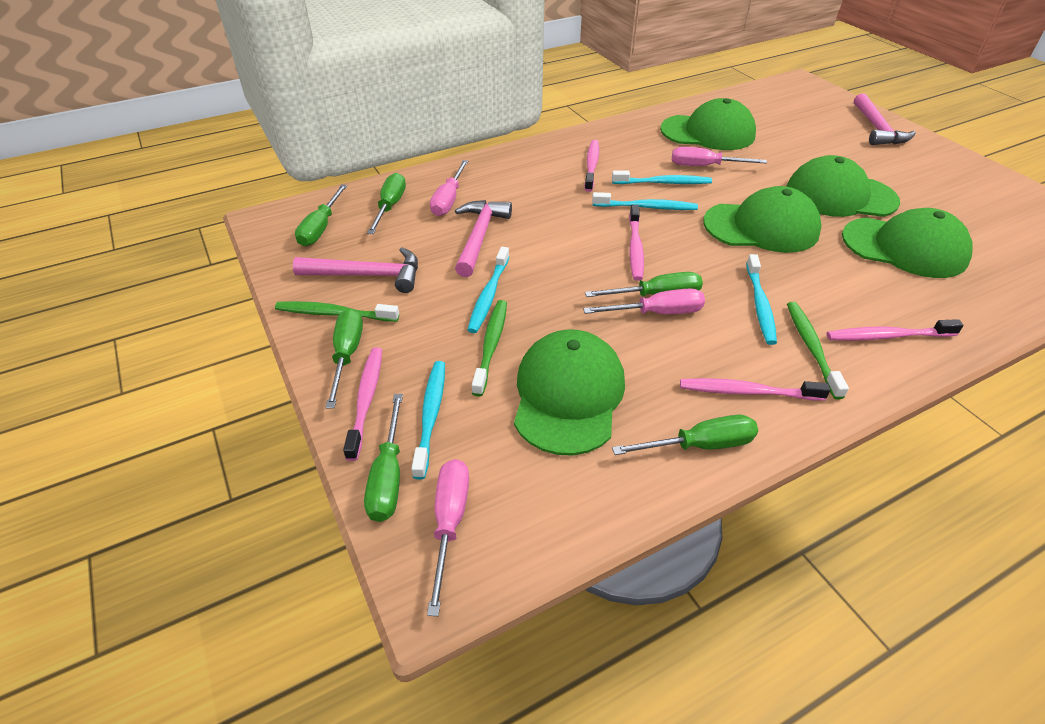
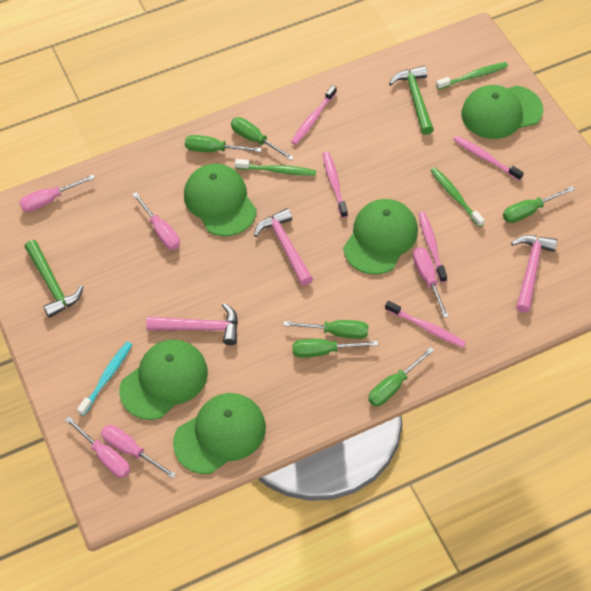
green hammer: 0 -> 2
pink screwdriver: 4 -> 5
turquoise toothbrush: 5 -> 1

